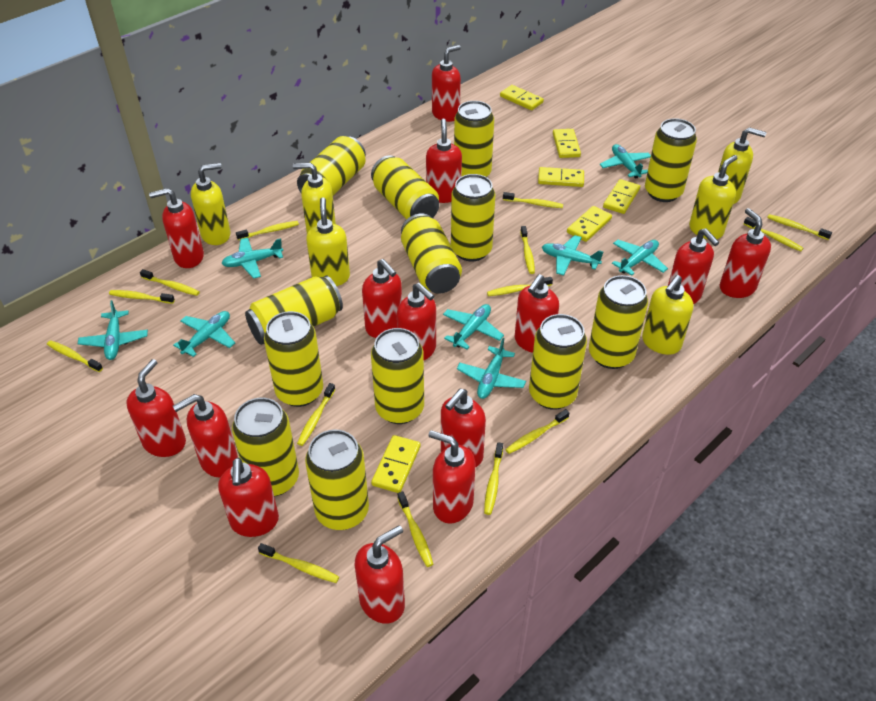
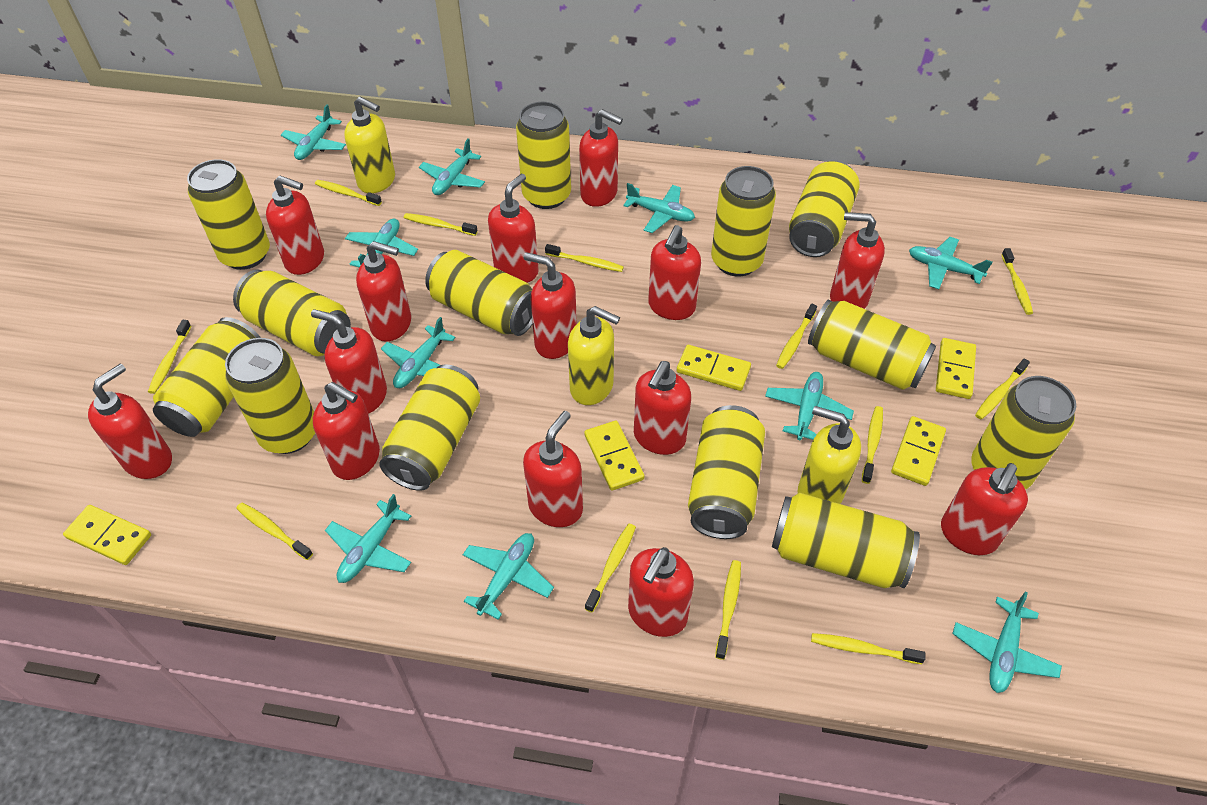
turquoise plane: 8 -> 10
yellow domino: 6 -> 5
yellow soap dispenser: 6 -> 3
yellow toothbrush: 14 -> 12

